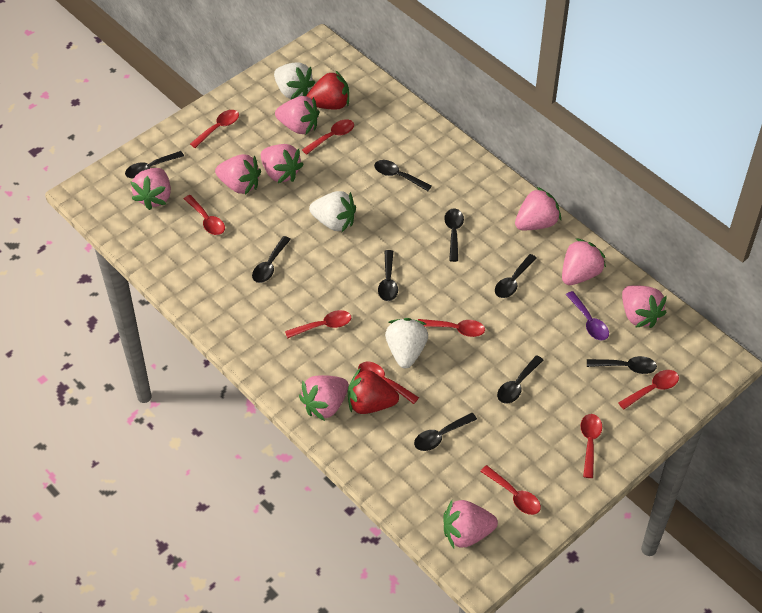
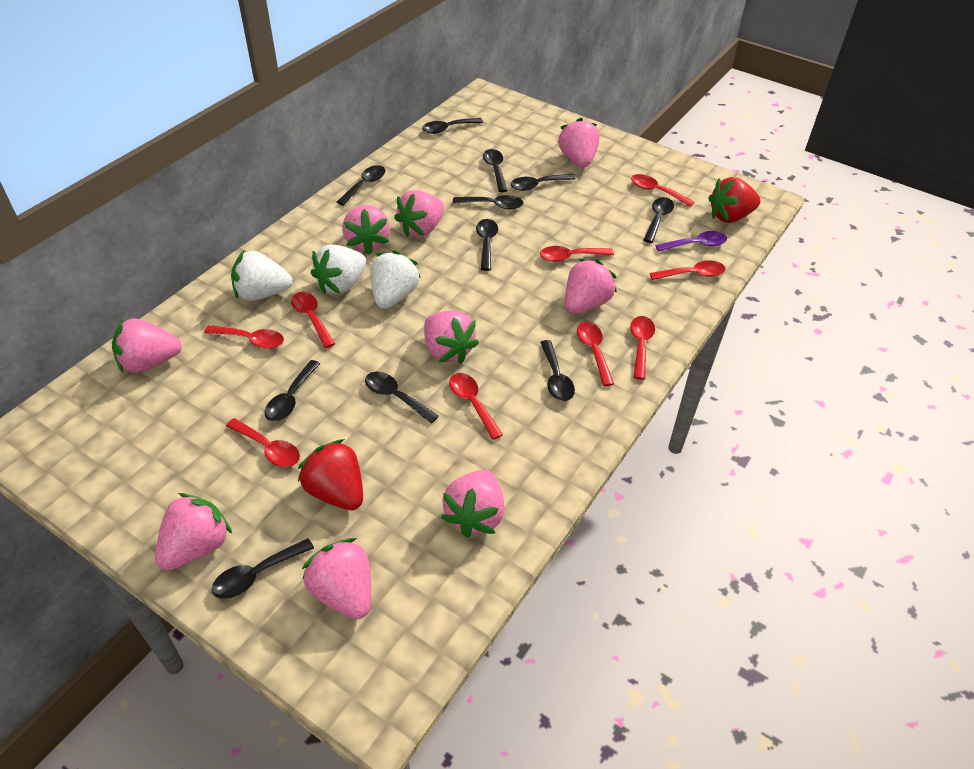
black spoon: 9 -> 11

